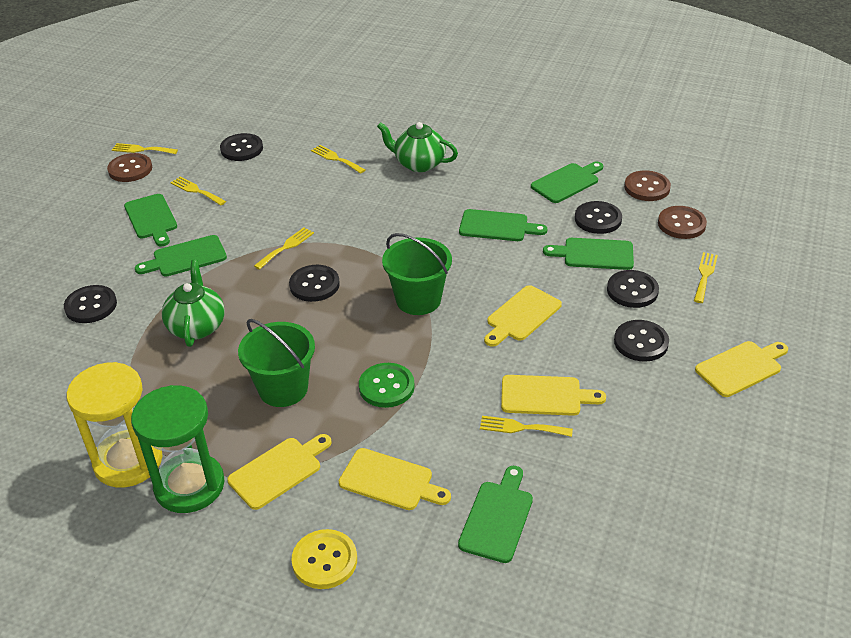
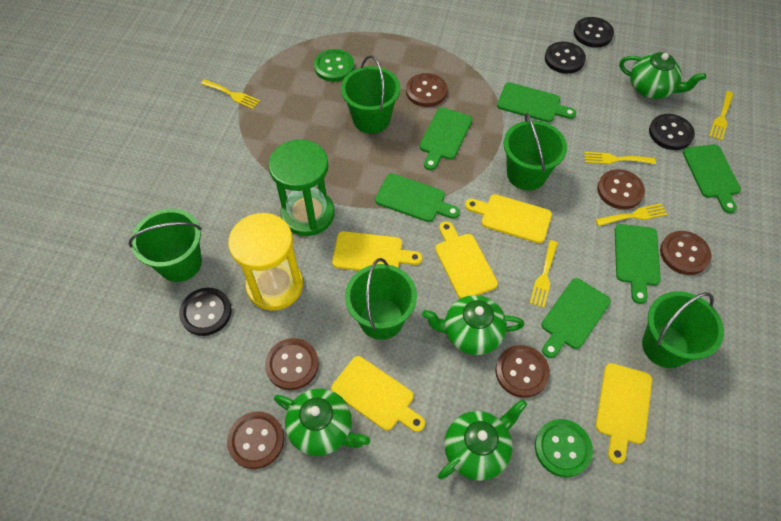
black button: 6 -> 4
brown button: 3 -> 6
green bucket: 2 -> 5
green button: 1 -> 2
green teapot: 2 -> 4
yellow button: 1 -> 0
yellow fork: 6 -> 5

